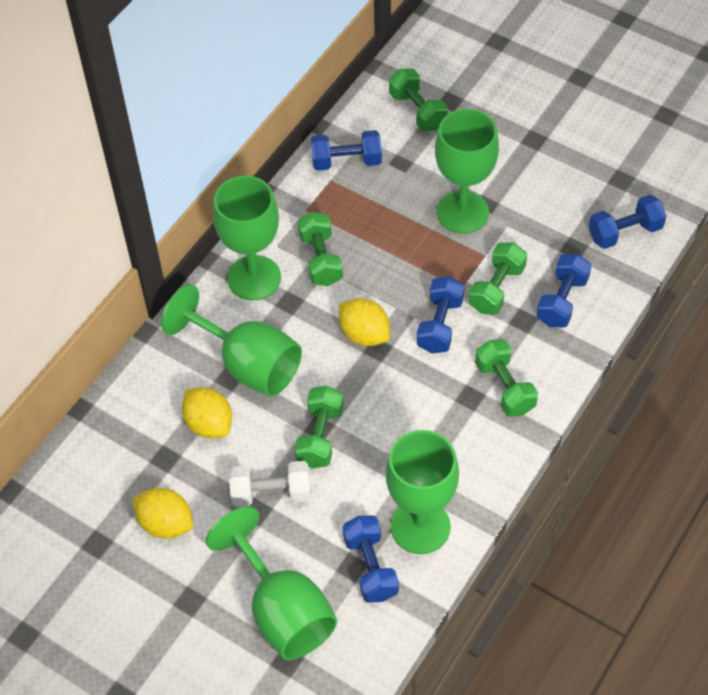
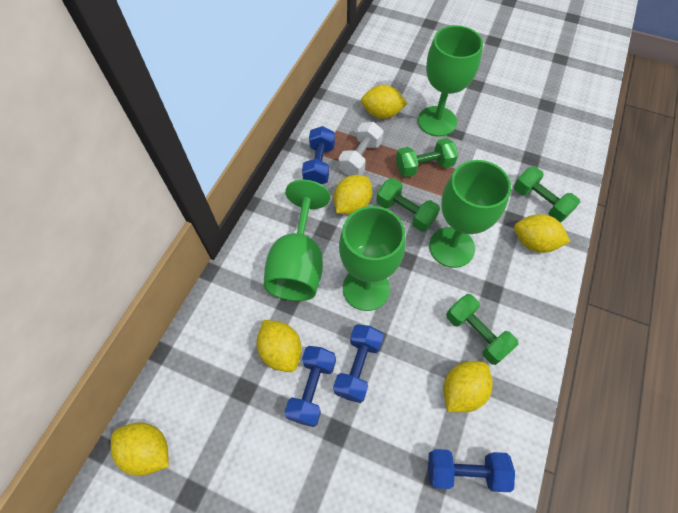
blue dumbbell: 5 -> 4
green dumbbell: 5 -> 4
green goblet: 5 -> 4
yellow lemon: 3 -> 6

